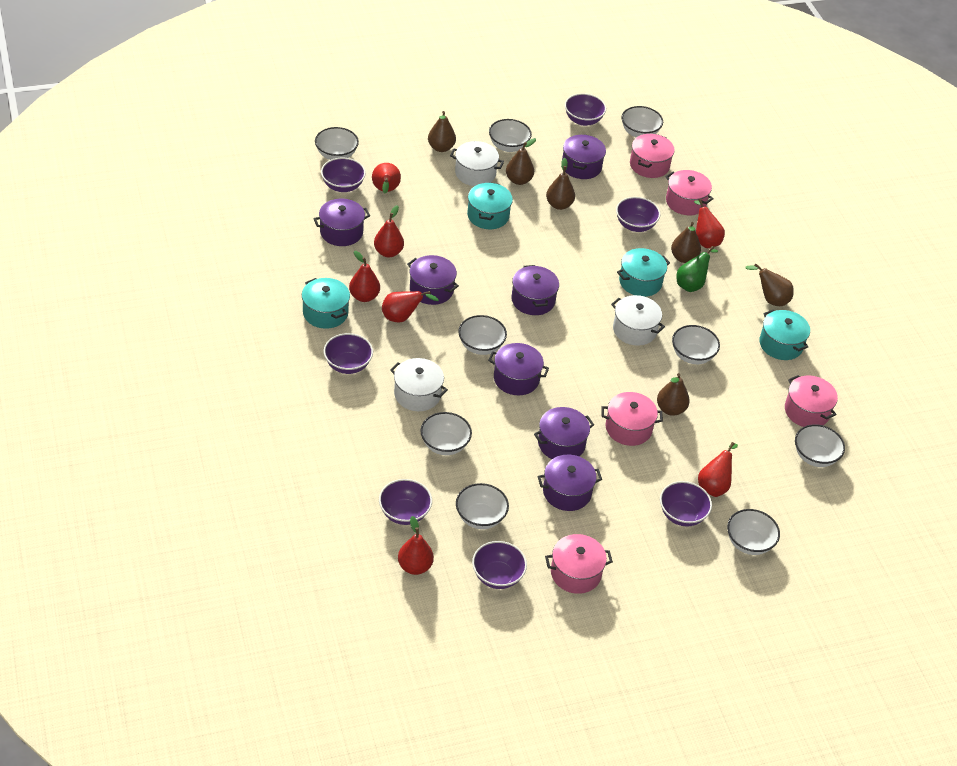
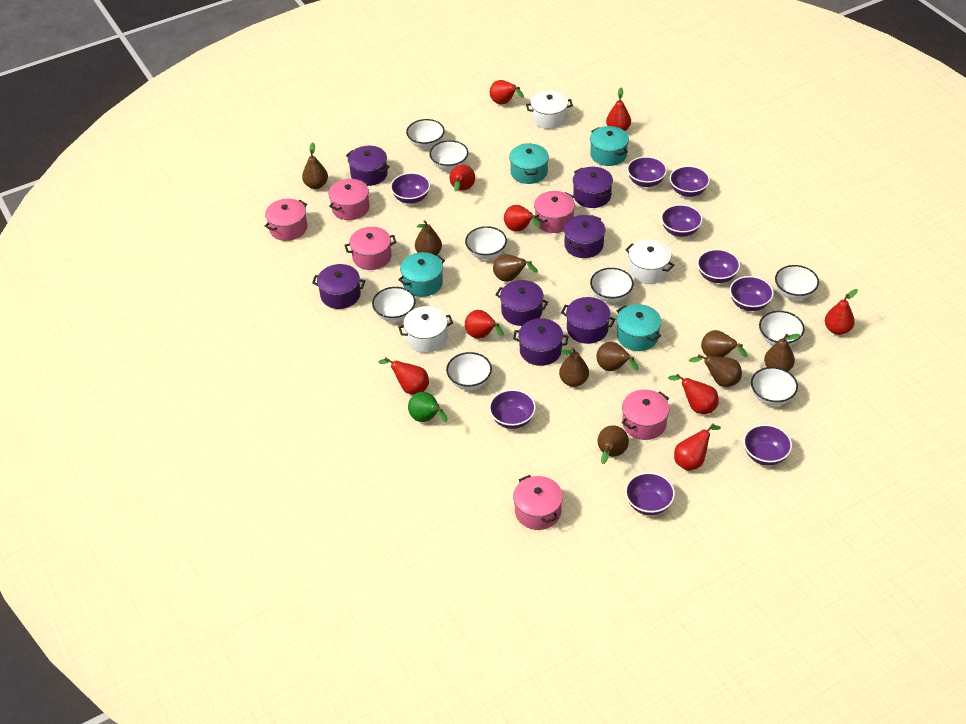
brown pear: 6 -> 9
pink pot: 5 -> 6
purple bowl: 7 -> 9
red pear: 7 -> 9

